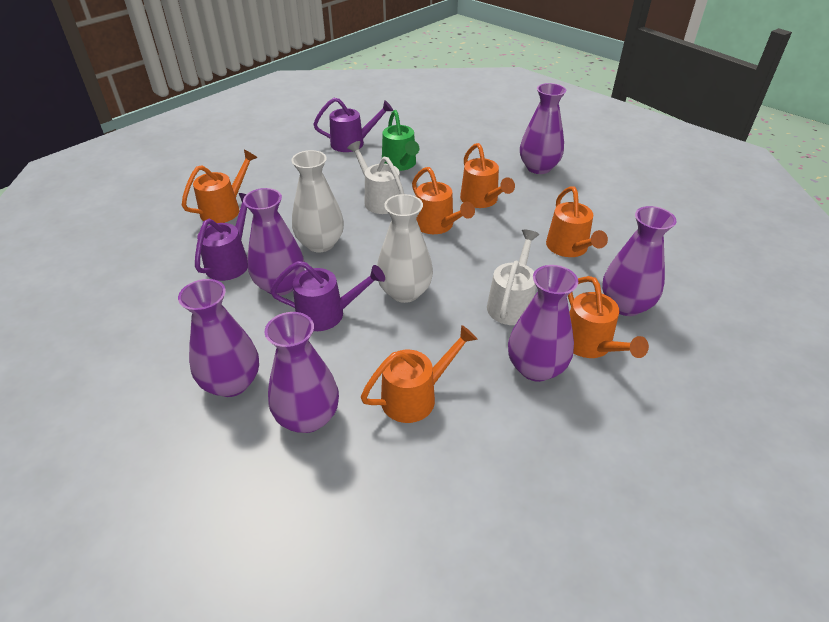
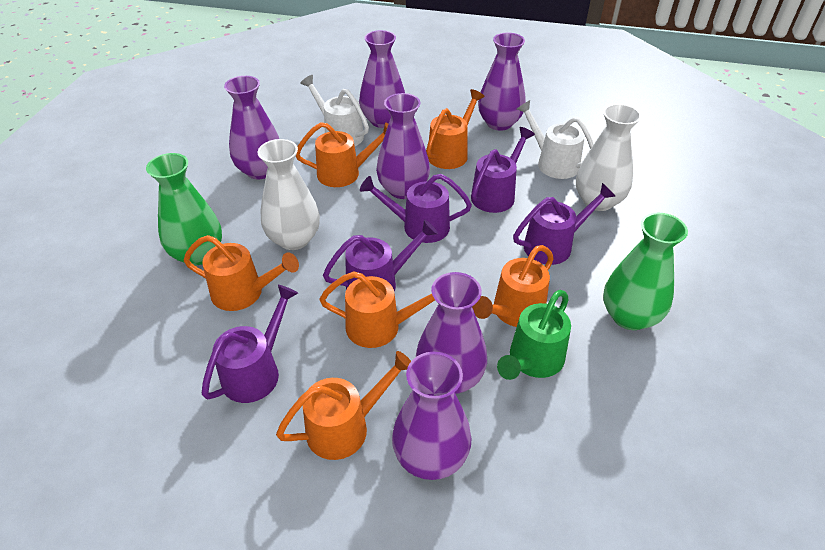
green vase: 0 -> 2
purple watering can: 3 -> 5

